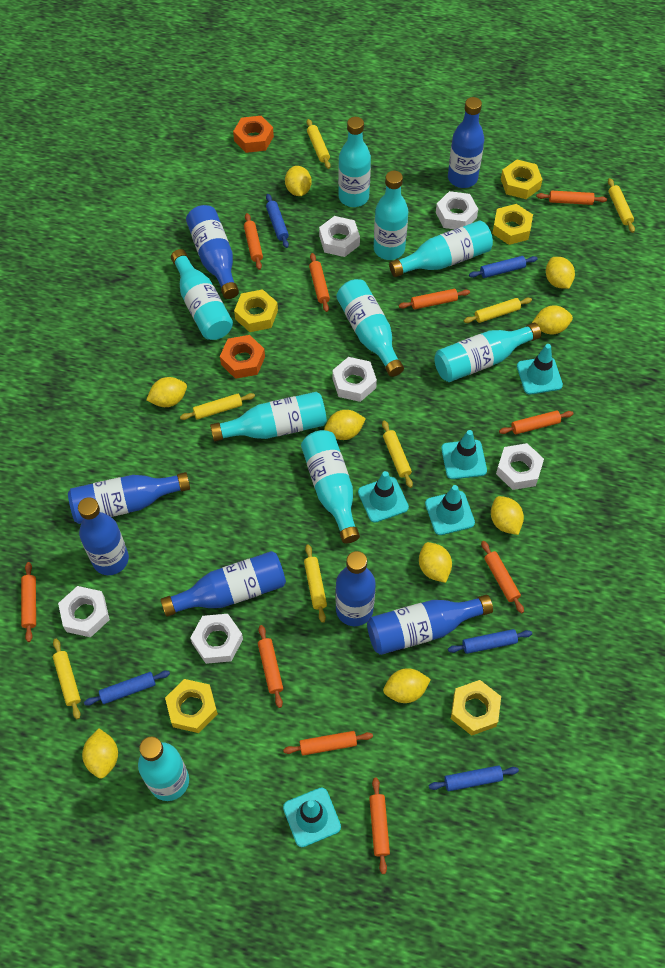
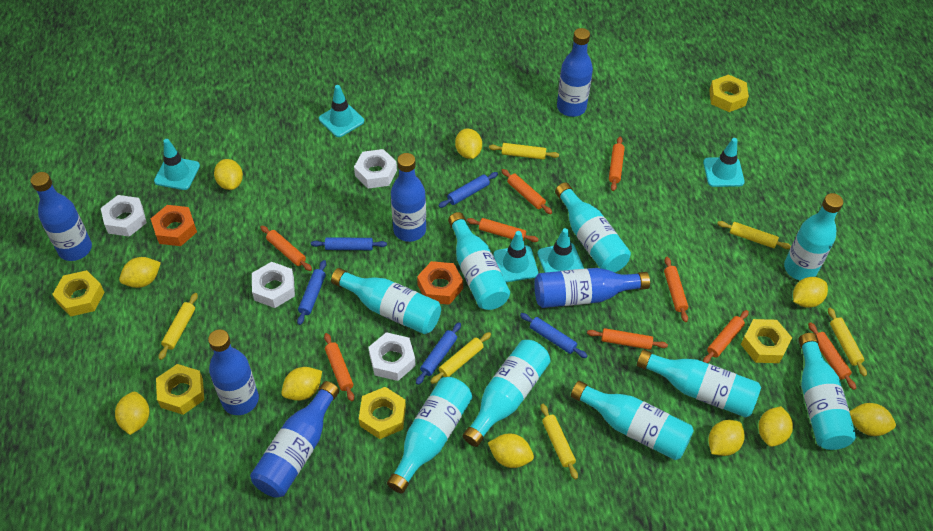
blue bottle: 7 -> 6
orange rolling pin: 10 -> 9
white nut: 6 -> 4
yellow lemon: 9 -> 10
yellow rolling pin: 7 -> 6

